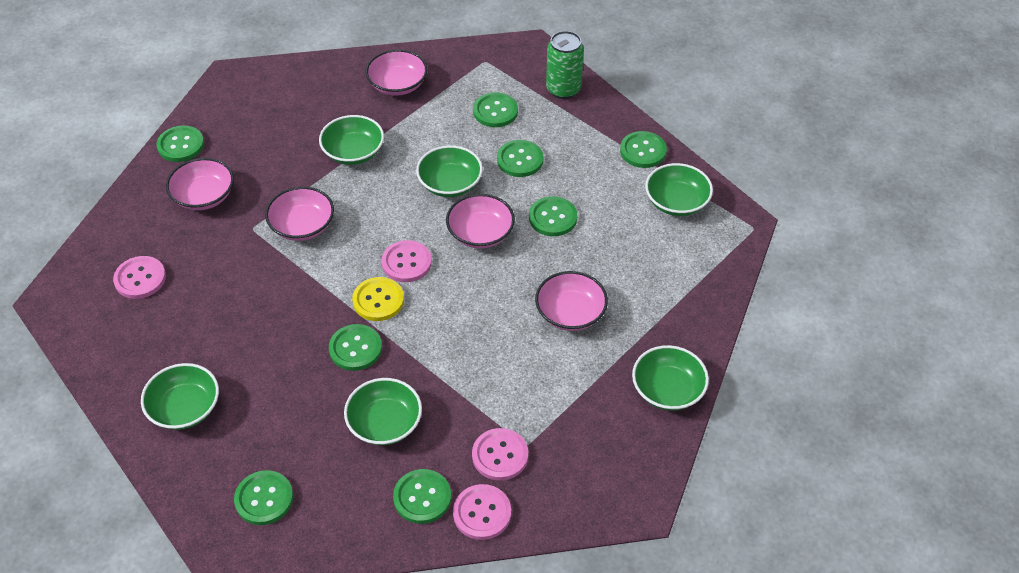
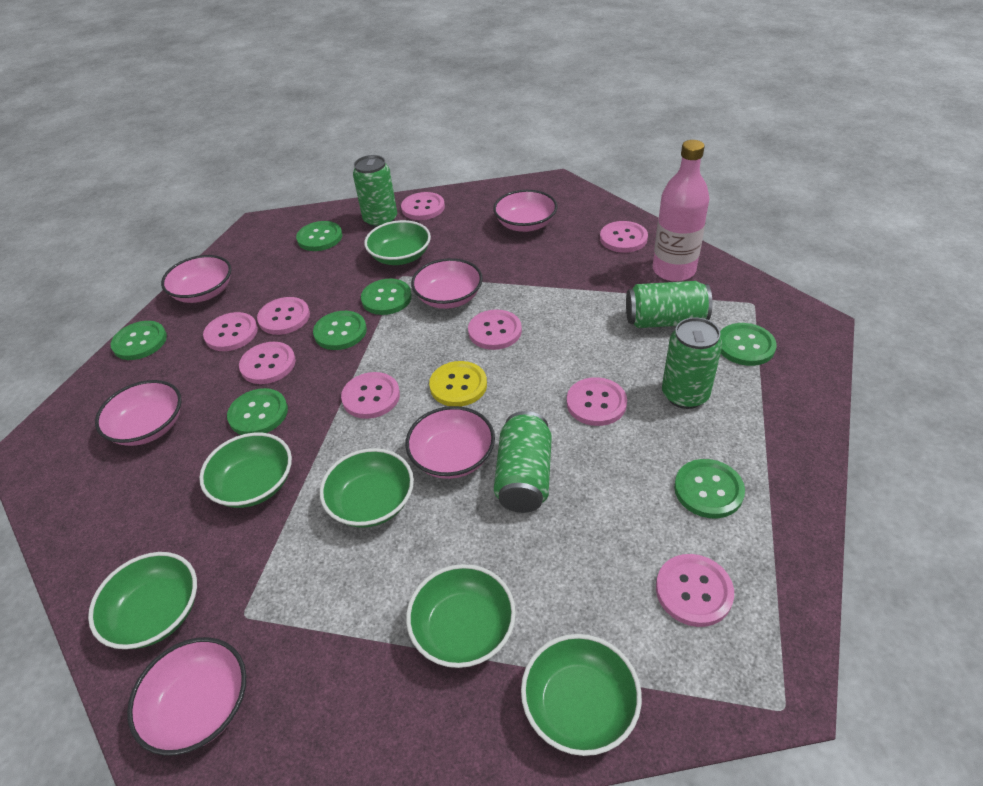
green button: 8 -> 7
green can: 1 -> 4
pink bottle: 0 -> 1
pink bowl: 5 -> 6
pink button: 4 -> 9

